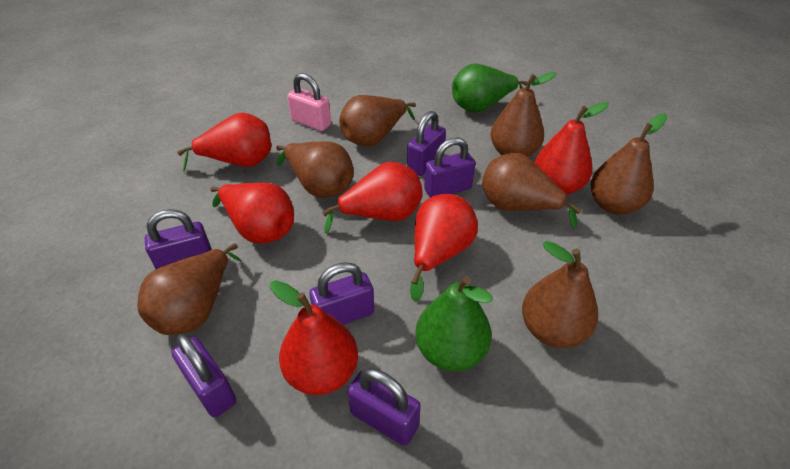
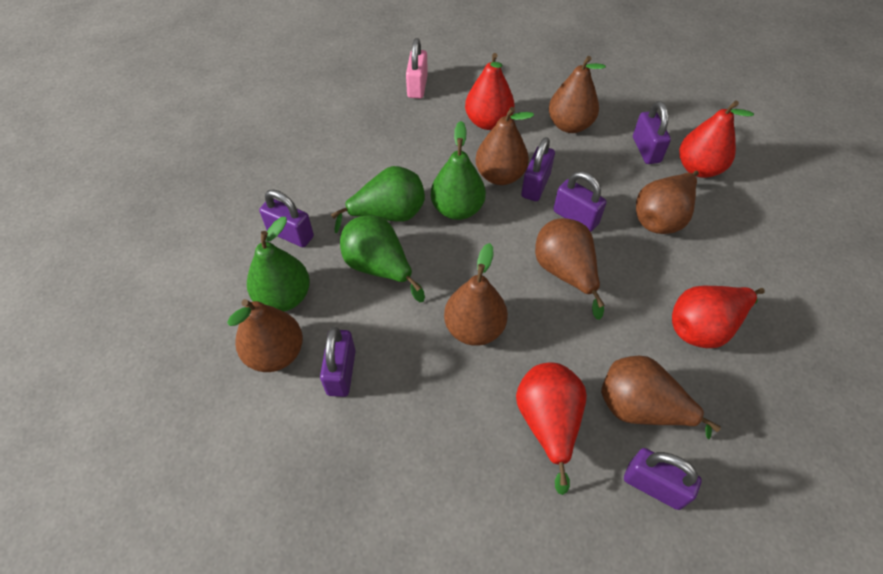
green pear: 2 -> 4
red pear: 6 -> 4

